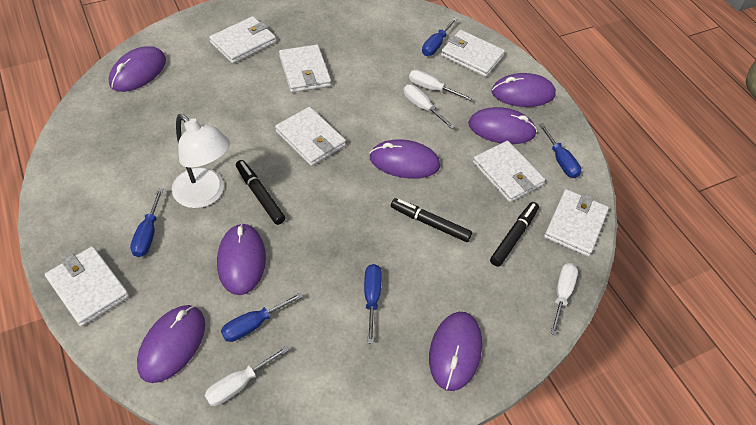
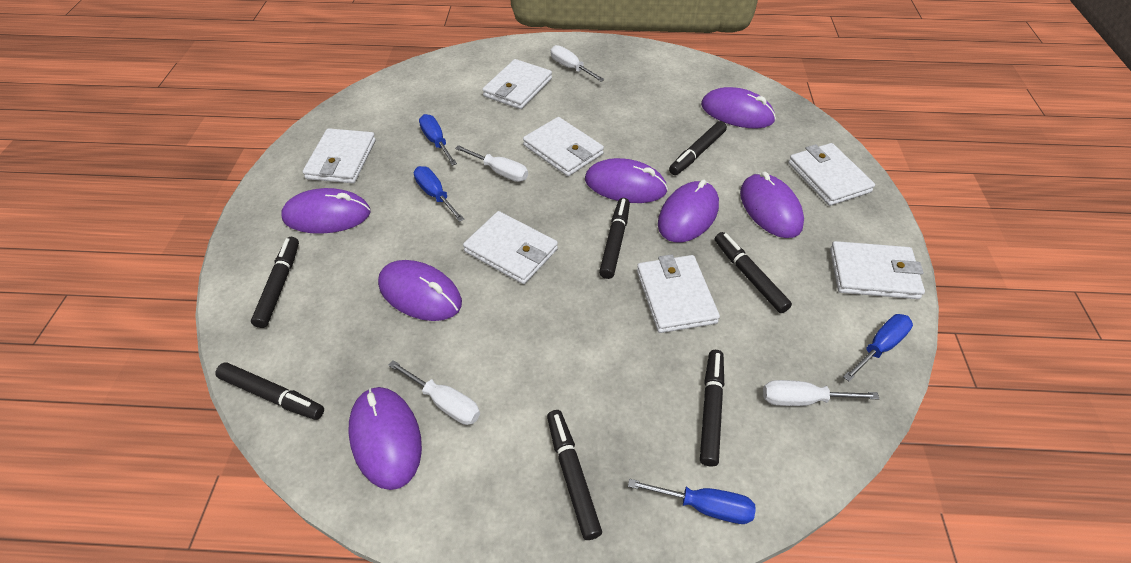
black marker: 3 -> 7
blue screwdriver: 5 -> 4
white lamp: 1 -> 0

